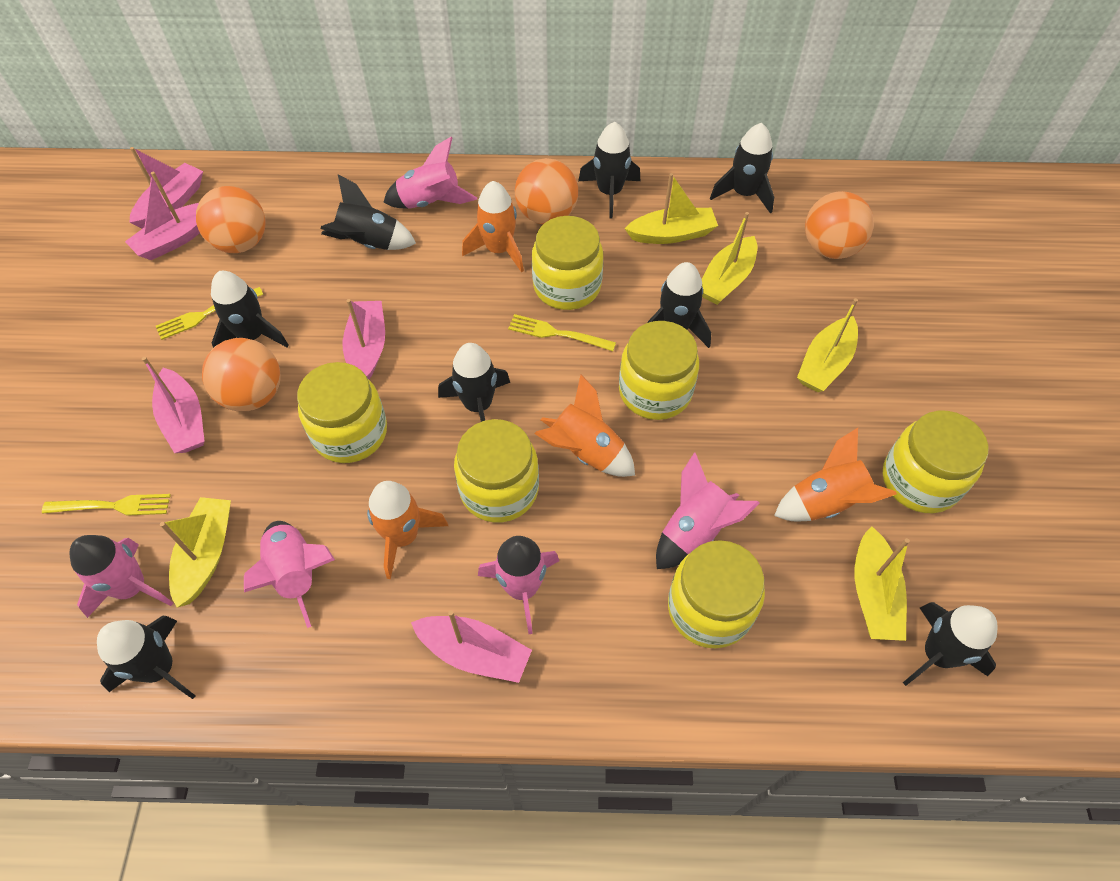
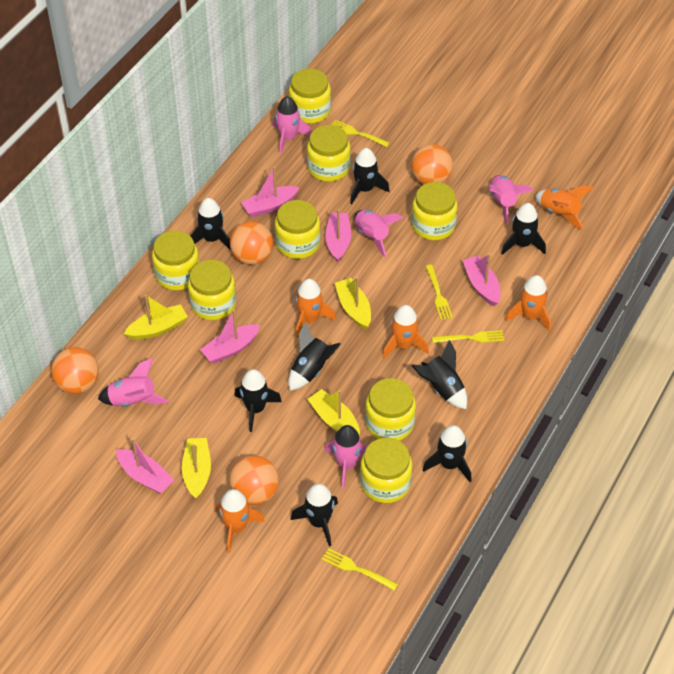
orange rocket: 4 -> 5
yellow boat: 5 -> 4
yellow fork: 3 -> 4
yellow jar: 6 -> 8

